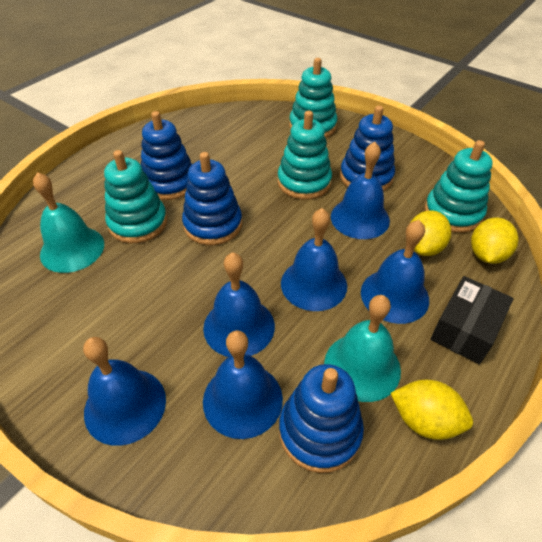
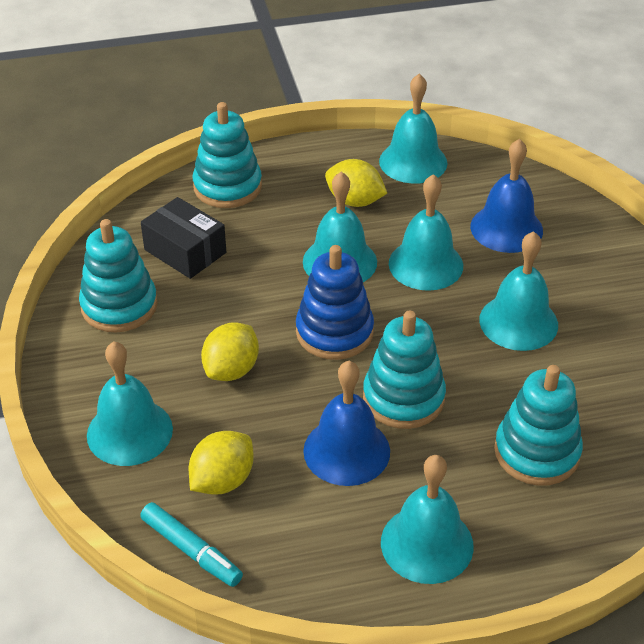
blue bell: 6 -> 2
blue stacking toy: 4 -> 1
turquoise bell: 2 -> 6
turquoise marker: 0 -> 1

